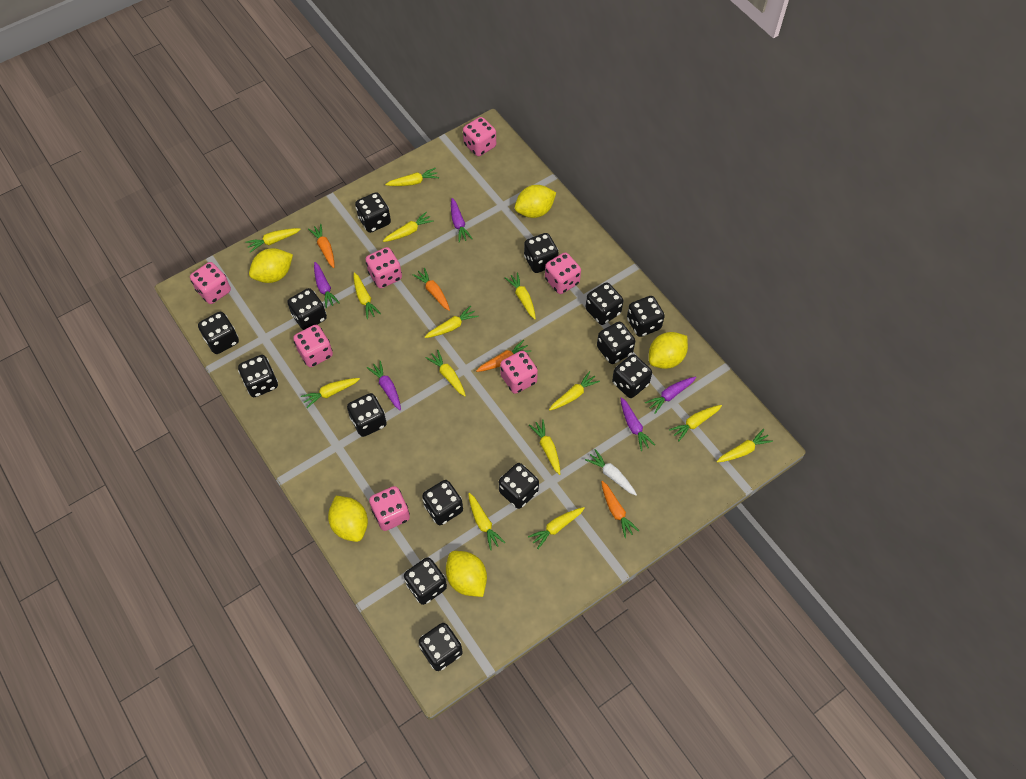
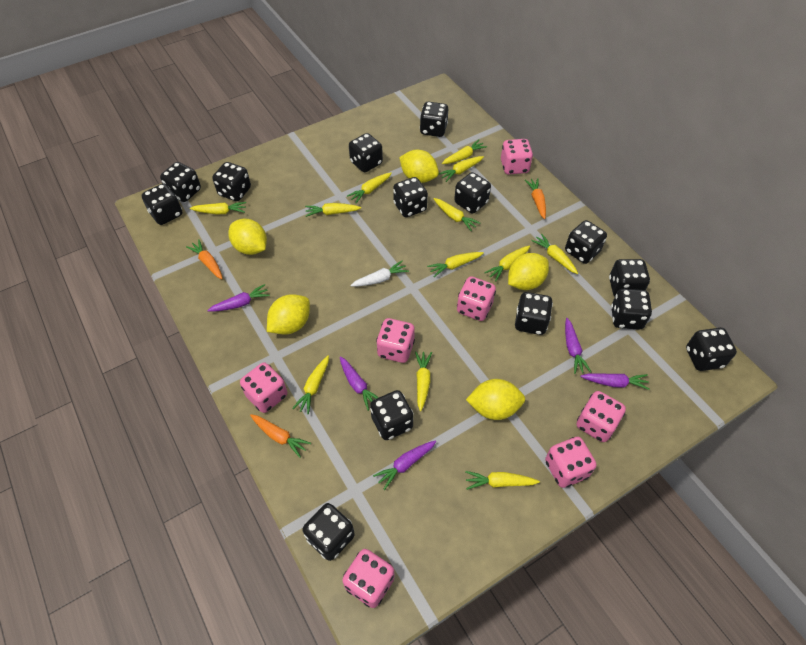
orange carrot: 4 -> 3
yellow carrot: 14 -> 12

